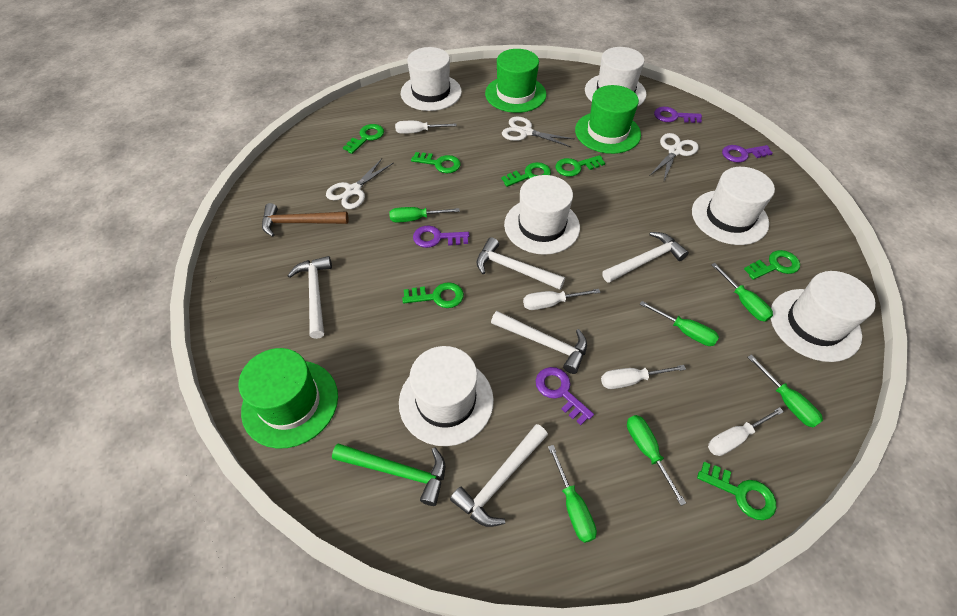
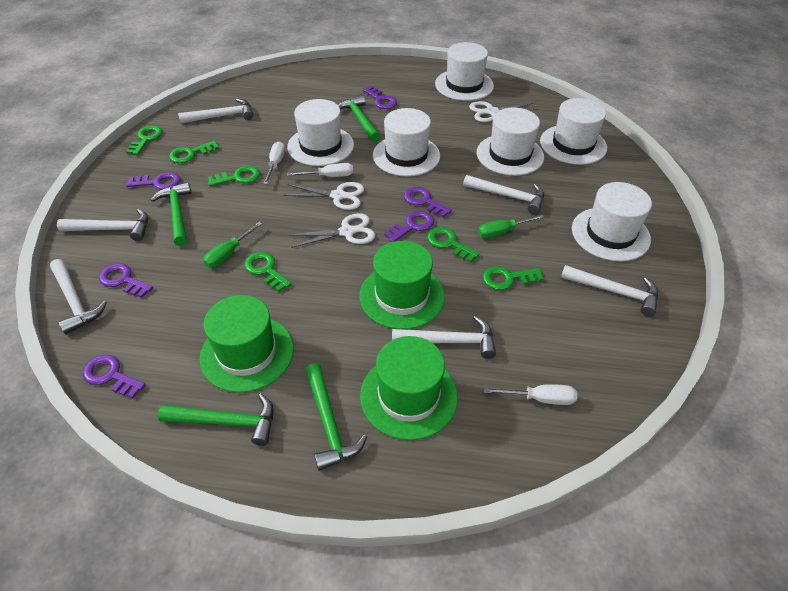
brown hammer: 1 -> 0
green hammer: 1 -> 4
green key: 7 -> 6
green screwdriver: 6 -> 2
purple key: 4 -> 6
white hammer: 5 -> 6
white screwdriver: 4 -> 3

